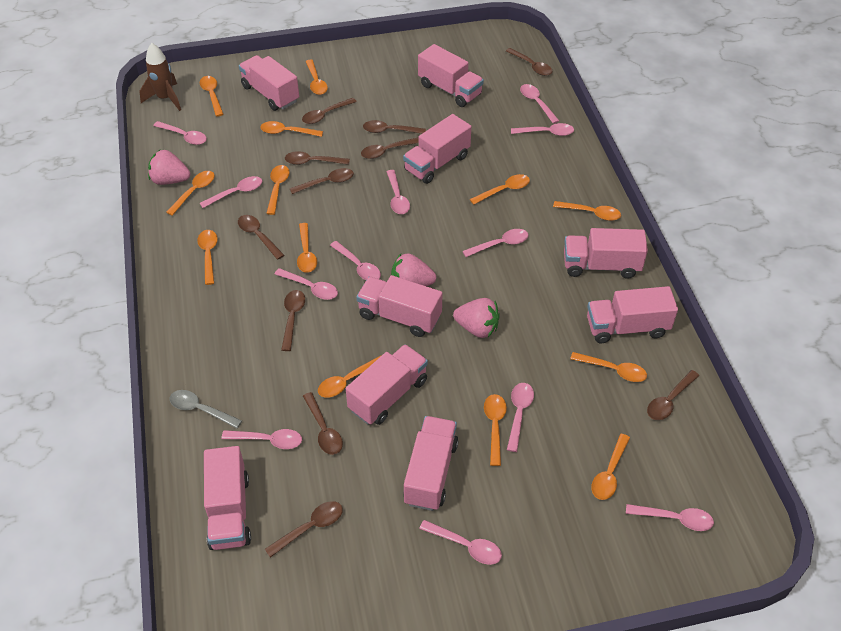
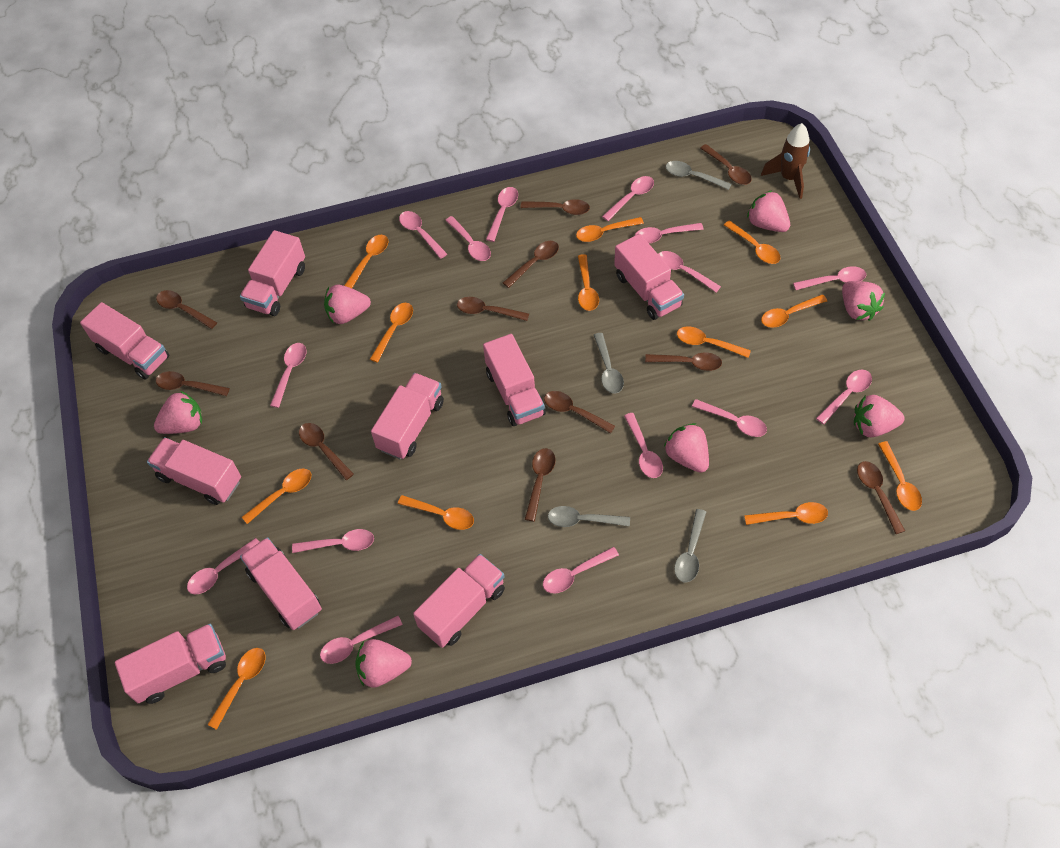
grey spoon: 1 -> 4
orange spoon: 13 -> 12
pink spoon: 12 -> 15
pink strawberry: 3 -> 7

